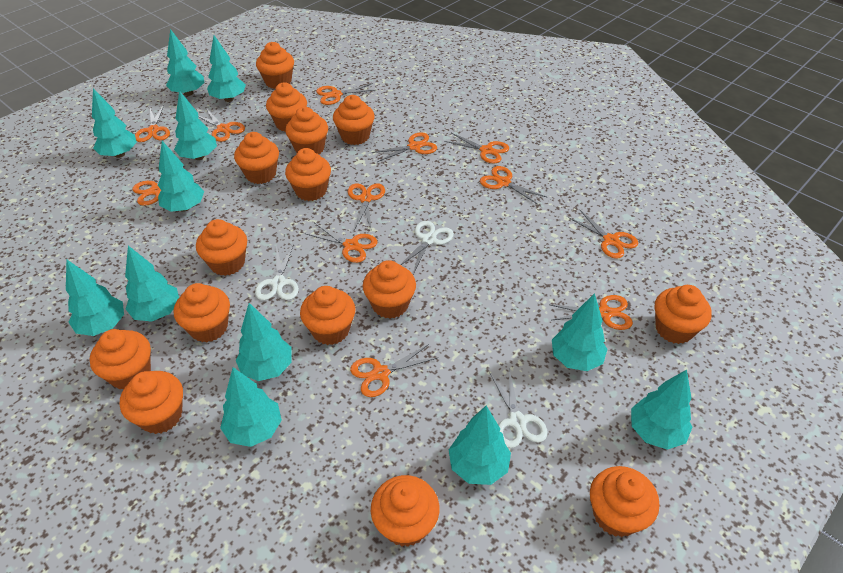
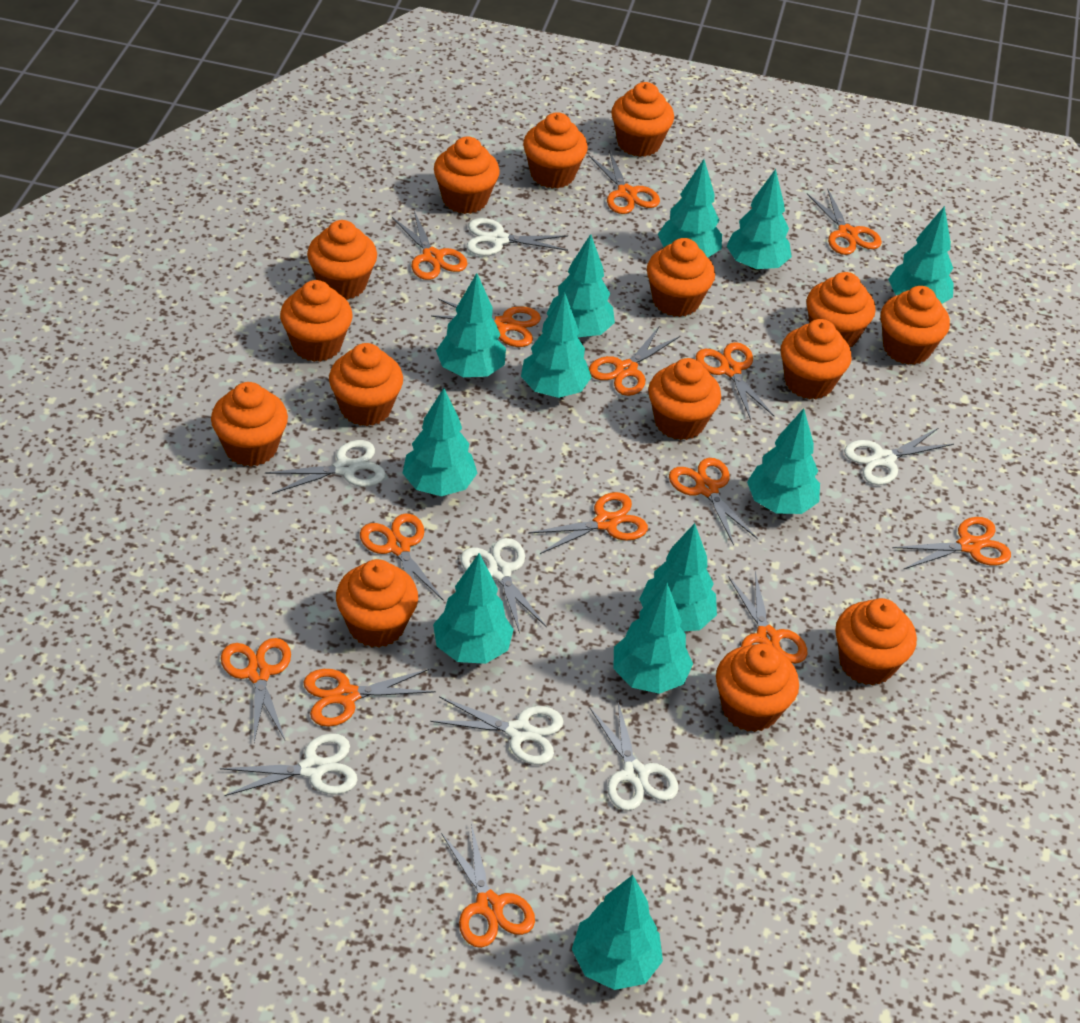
orange scissors: 12 -> 14
white scissors: 3 -> 7

